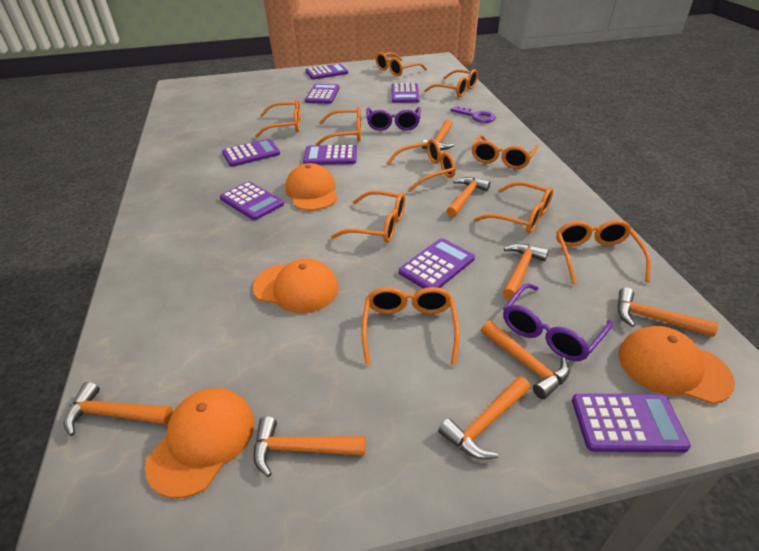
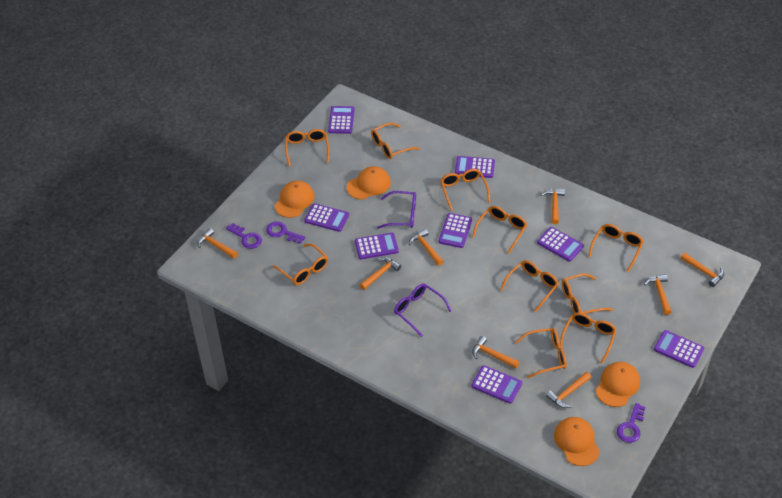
purple key: 1 -> 3

